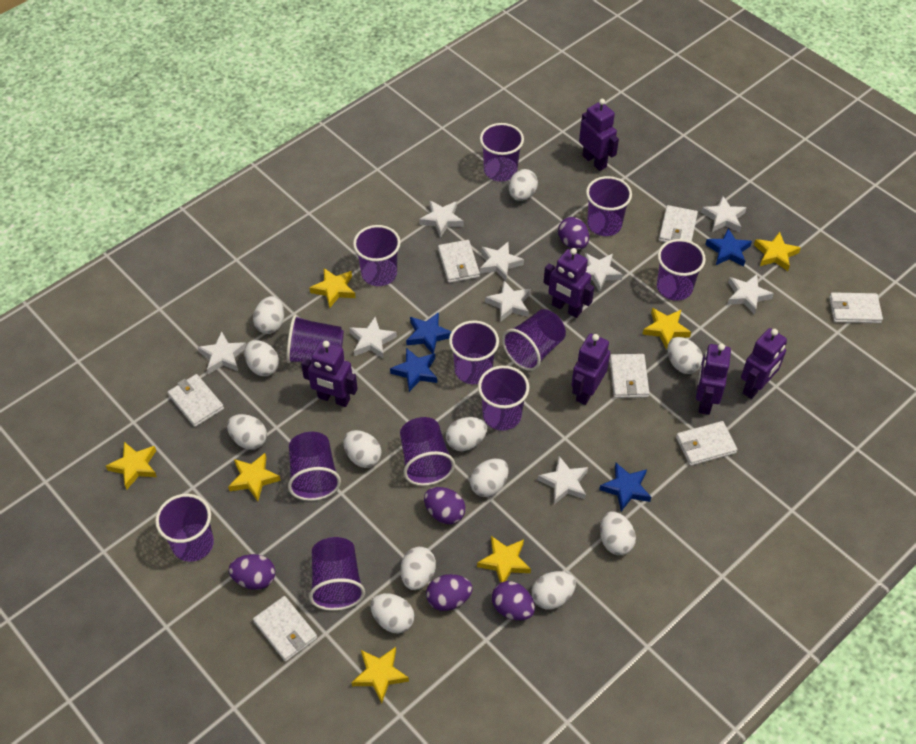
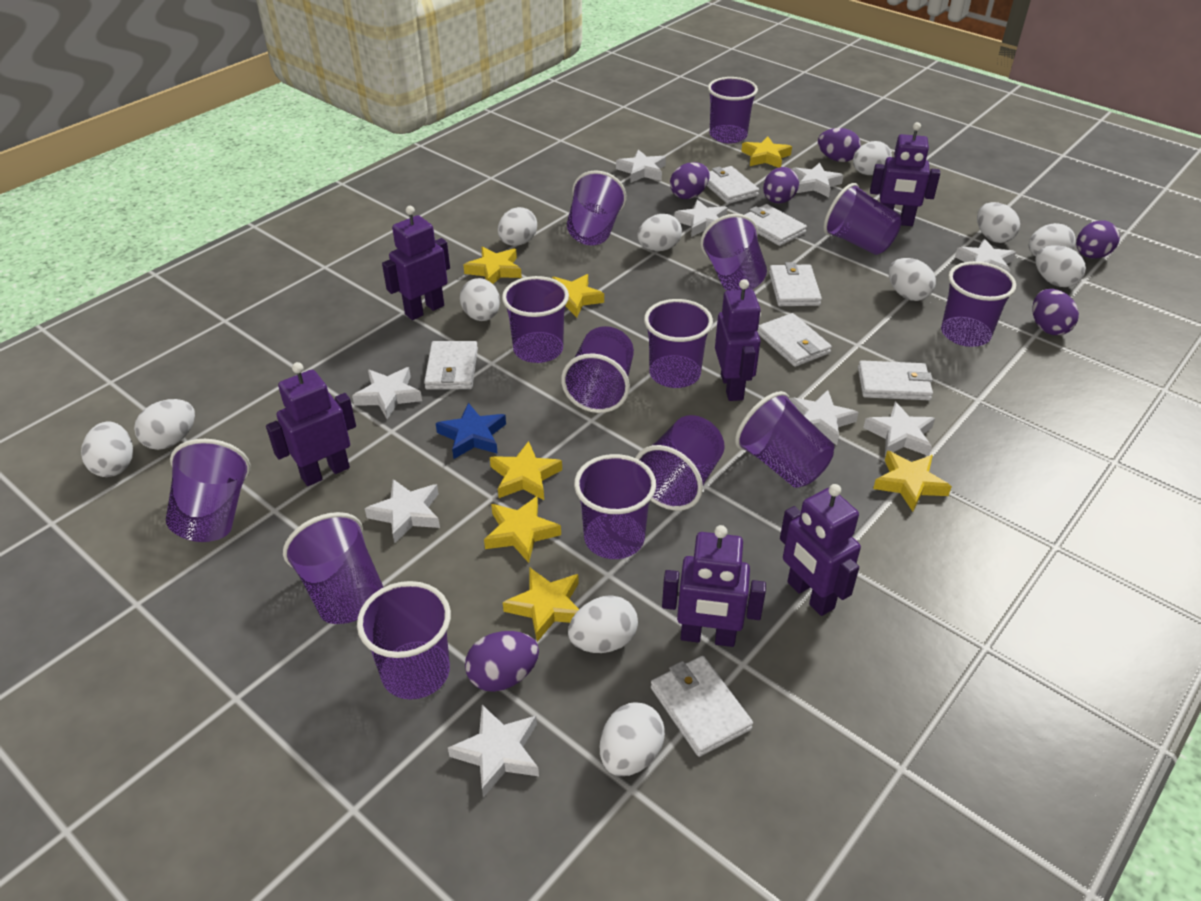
blue star: 4 -> 1
purple cup: 12 -> 14
purple egg: 5 -> 6

